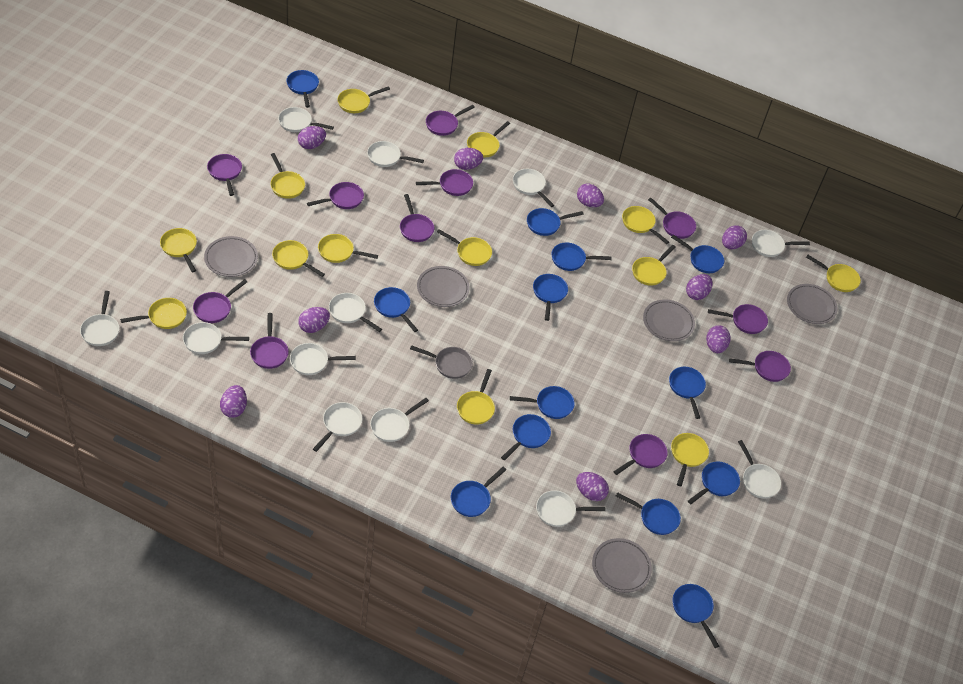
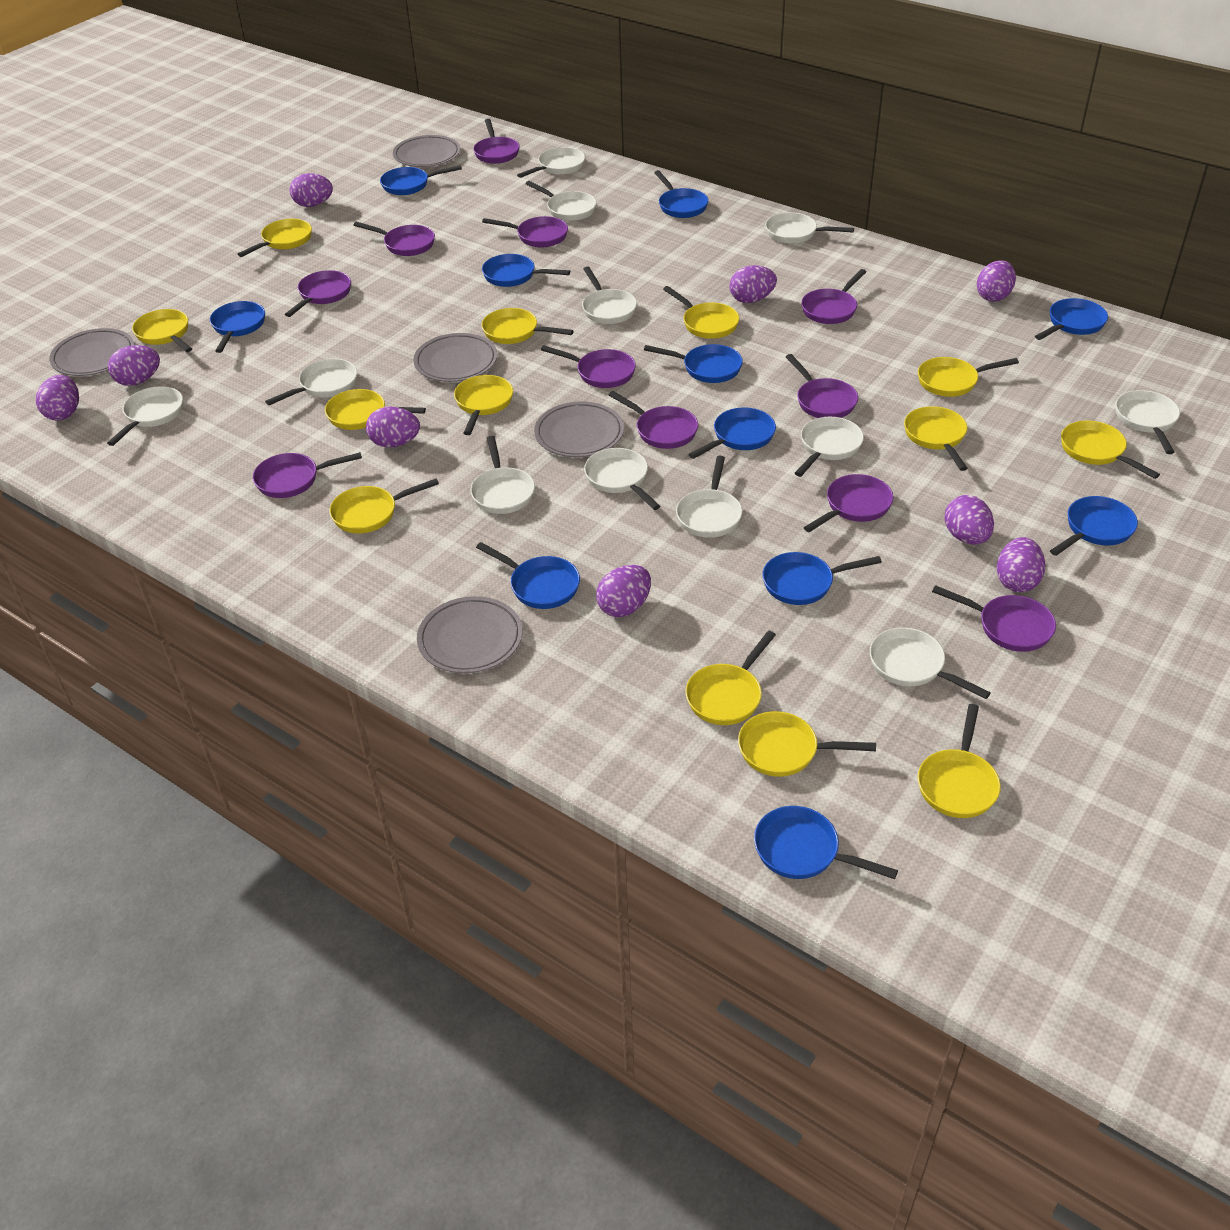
blue pan: 13 -> 11
grey pan: 1 -> 0

